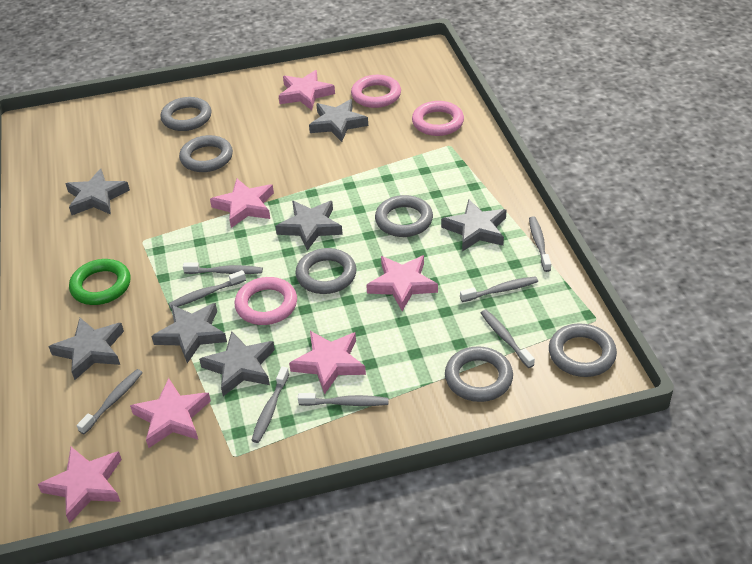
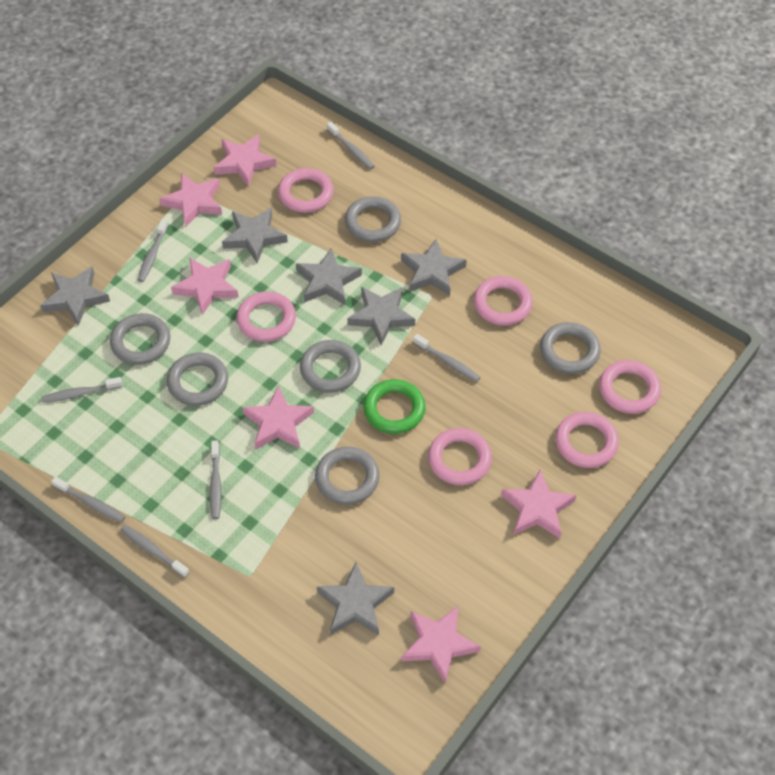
grey star: 7 -> 6
grey toothbrush: 8 -> 7
pink ring: 3 -> 6

